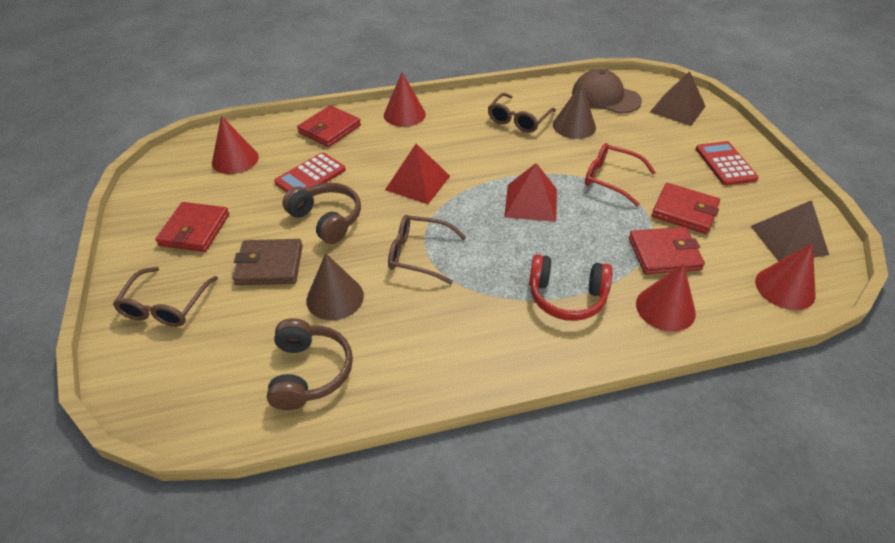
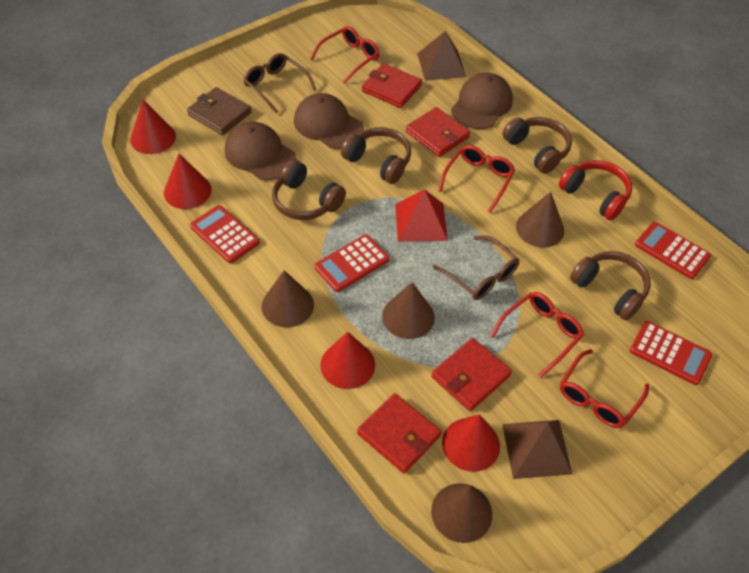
brown cap: 1 -> 3
brown cone: 2 -> 4
brown glasses: 3 -> 2
brown headphones: 2 -> 4
red calculator: 2 -> 4
red glasses: 1 -> 4
red pyramid: 2 -> 1

